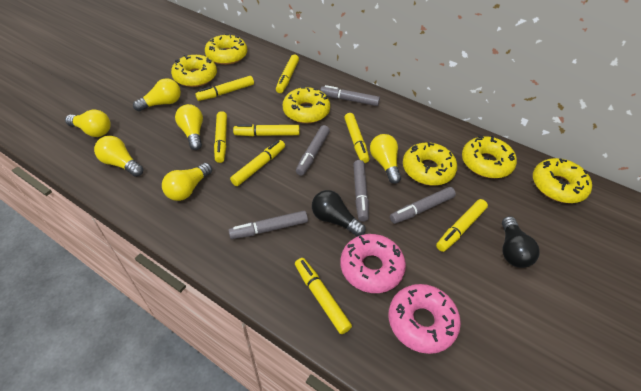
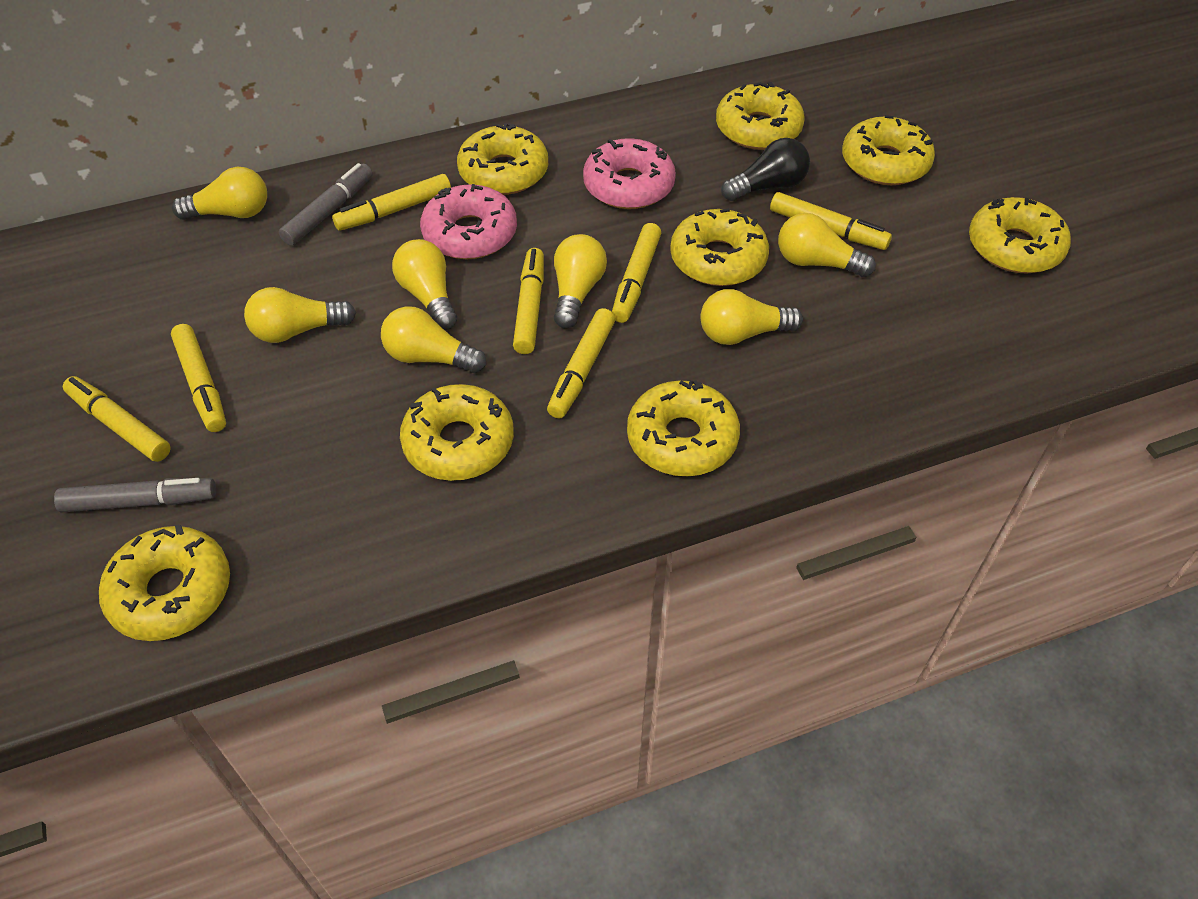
black light bulb: 2 -> 1
grey marker: 5 -> 2
yellow donut: 6 -> 8
yellow light bulb: 6 -> 7
yellow marker: 8 -> 7

